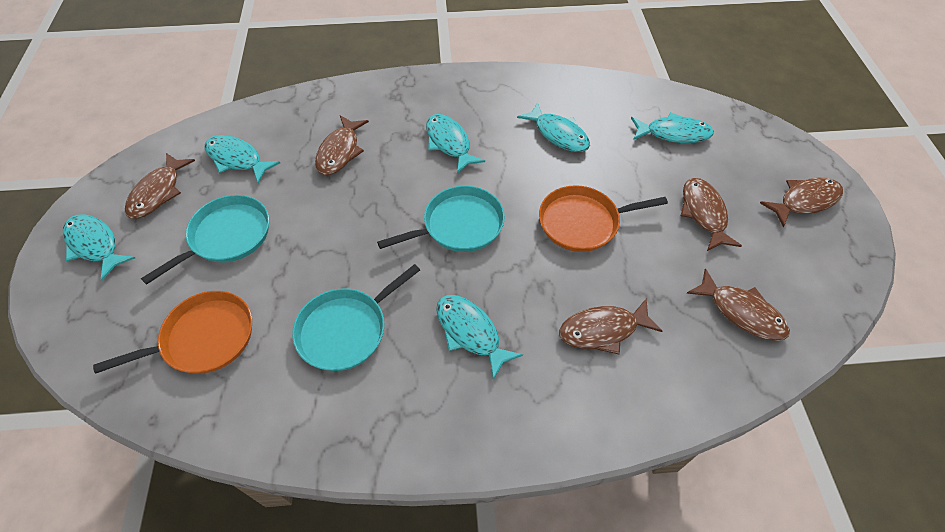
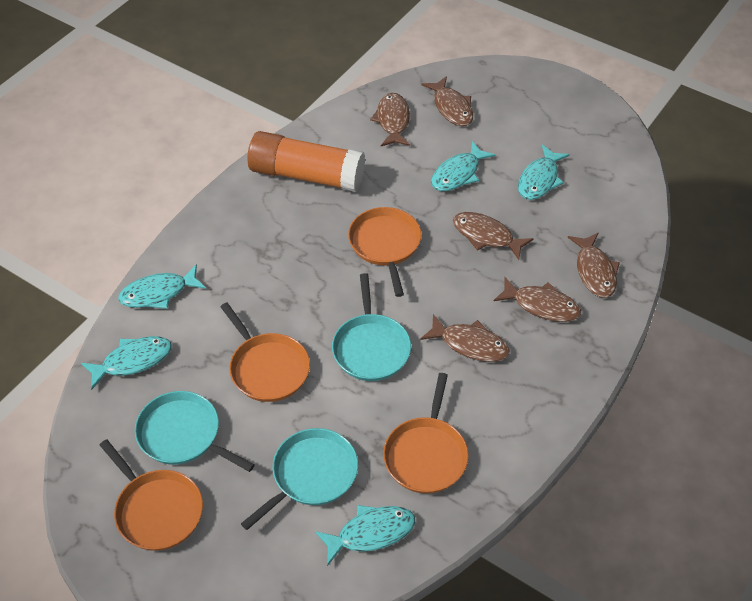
orange glue stick: 0 -> 1
orange pan: 2 -> 4
turquoise fish: 6 -> 5

